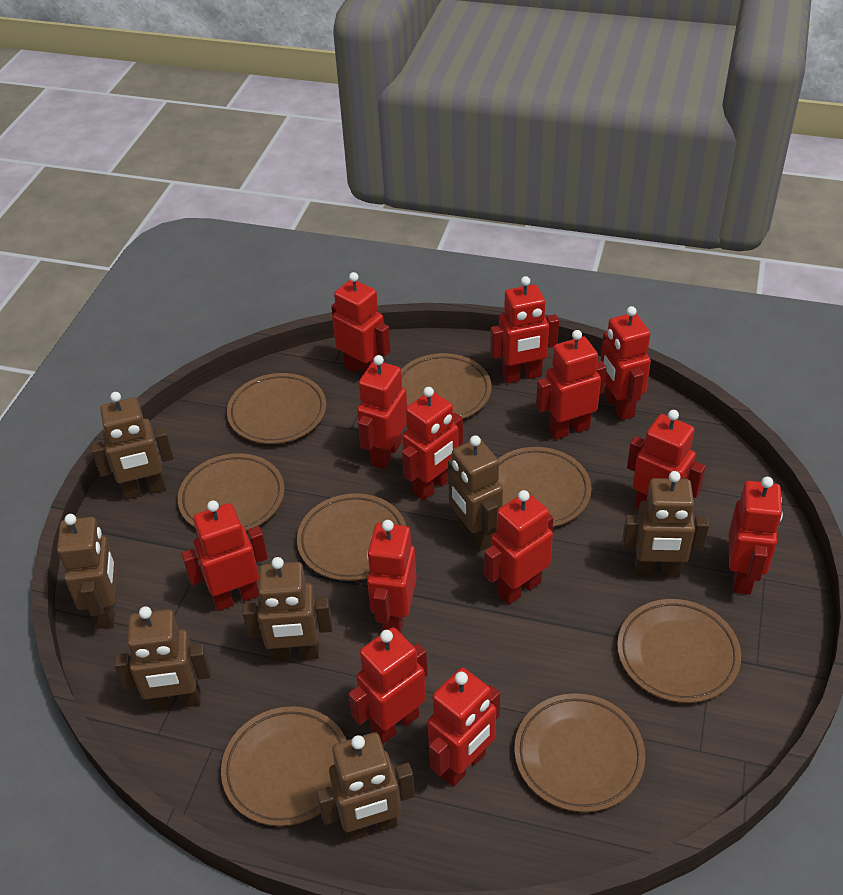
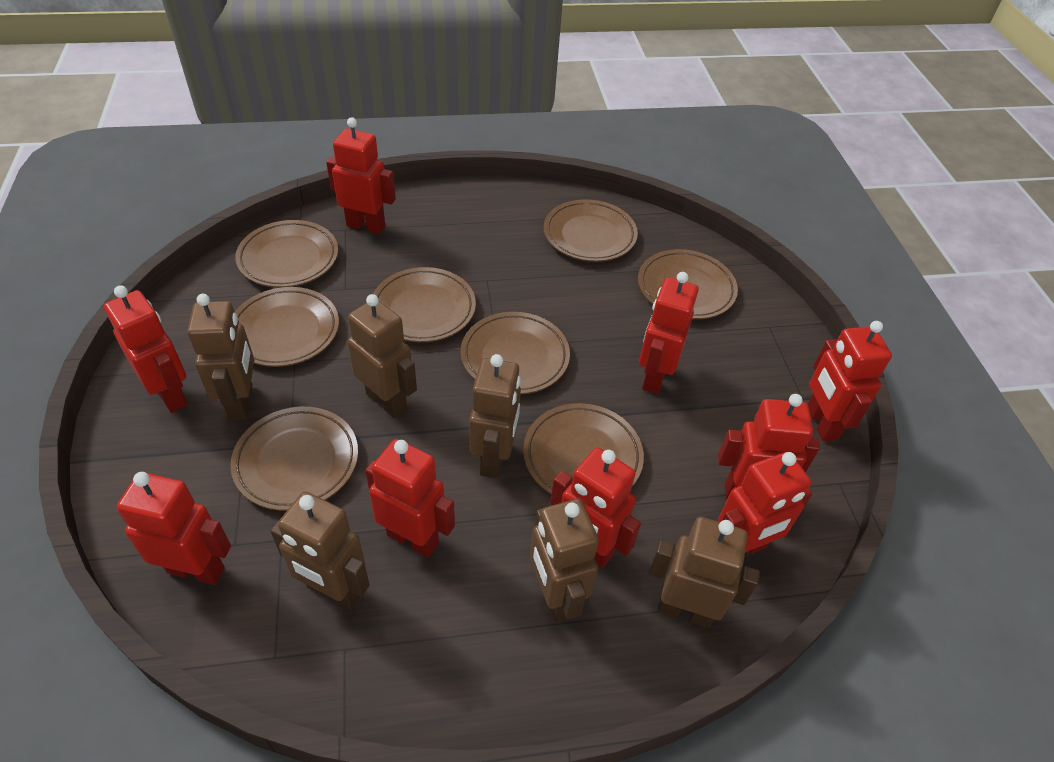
brown robot: 7 -> 6
red robot: 13 -> 9

